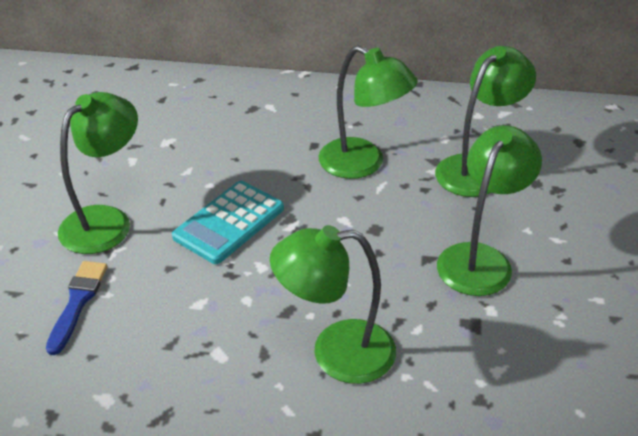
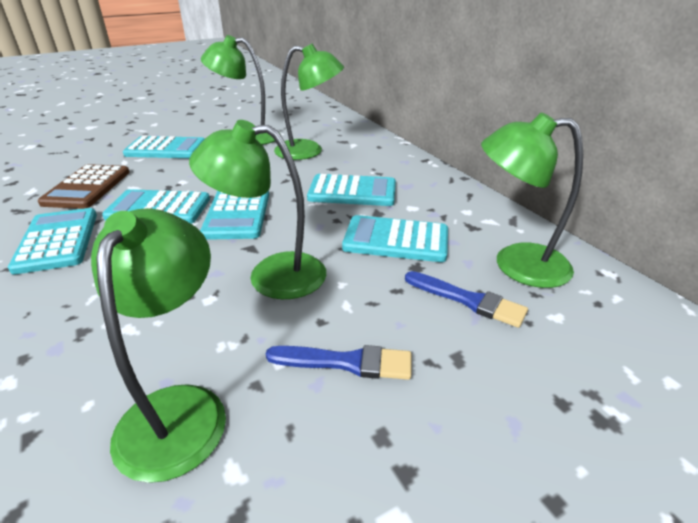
blue brush: 1 -> 2
brown calculator: 0 -> 1
turquoise calculator: 1 -> 6

